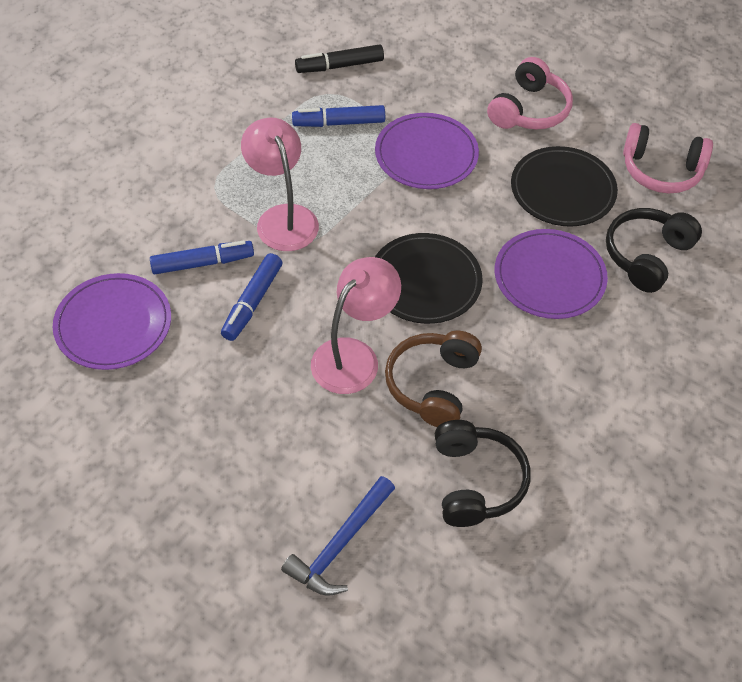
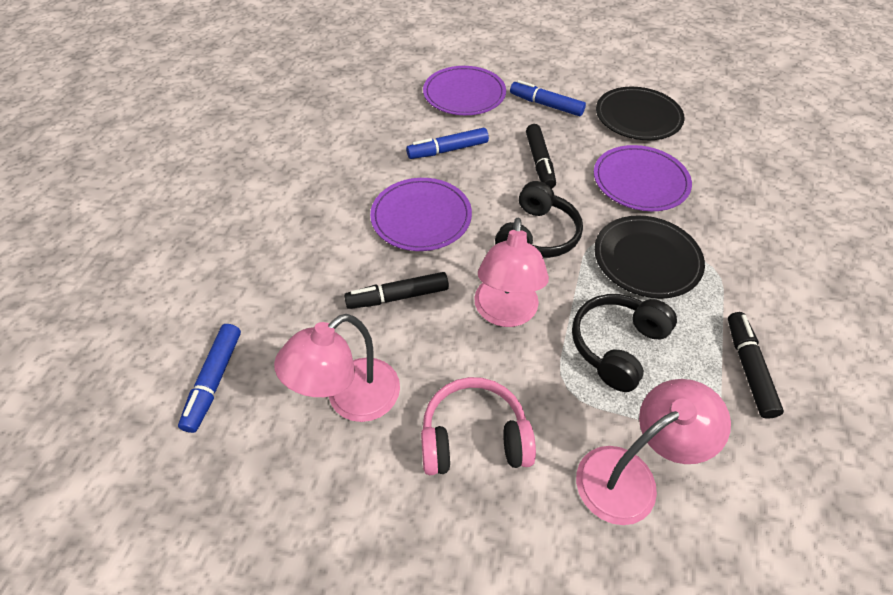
black marker: 1 -> 3
blue hammer: 1 -> 0
brown headphones: 1 -> 0
pink headphones: 2 -> 1
pink lamp: 2 -> 3

